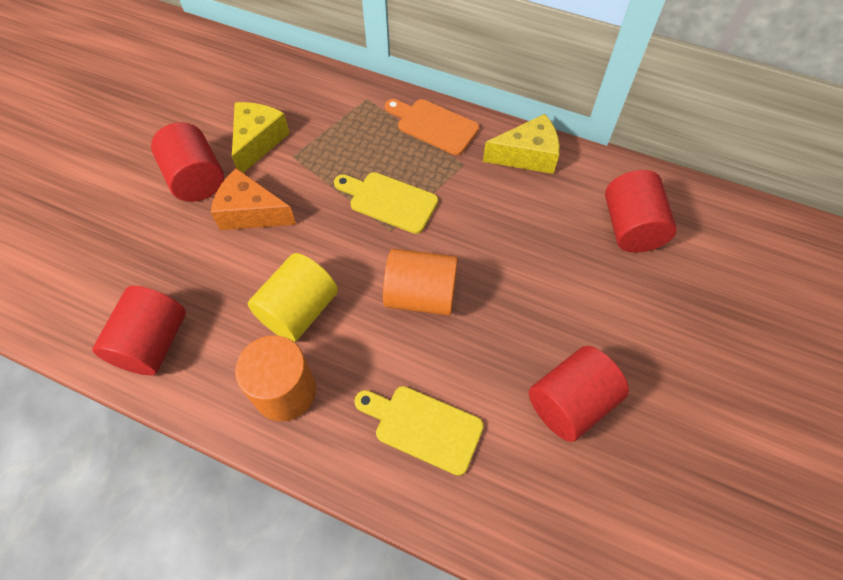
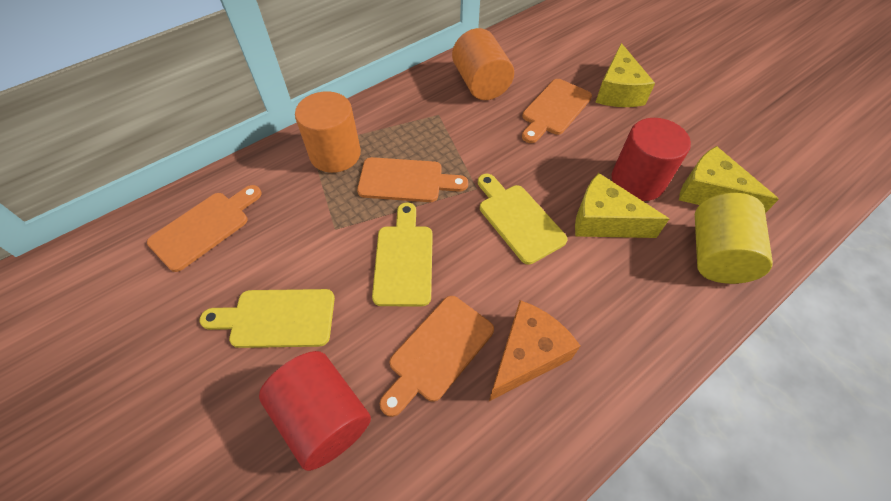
orange cutting board: 1 -> 4
red cylinder: 4 -> 2
yellow cheese: 2 -> 3
yellow cutting board: 2 -> 3

